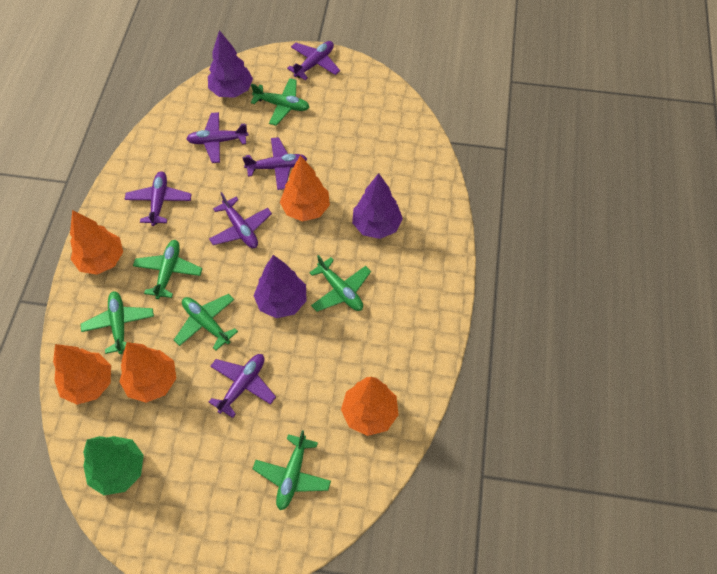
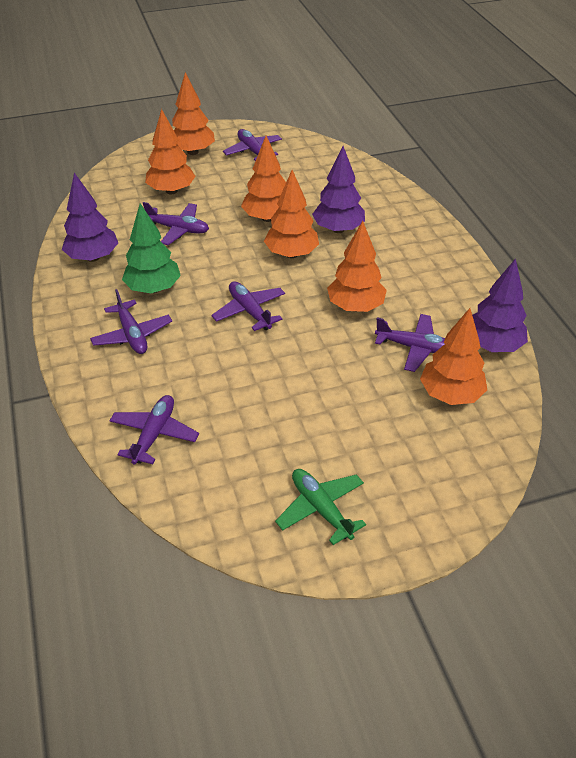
green plane: 6 -> 1
orange tree: 5 -> 6

